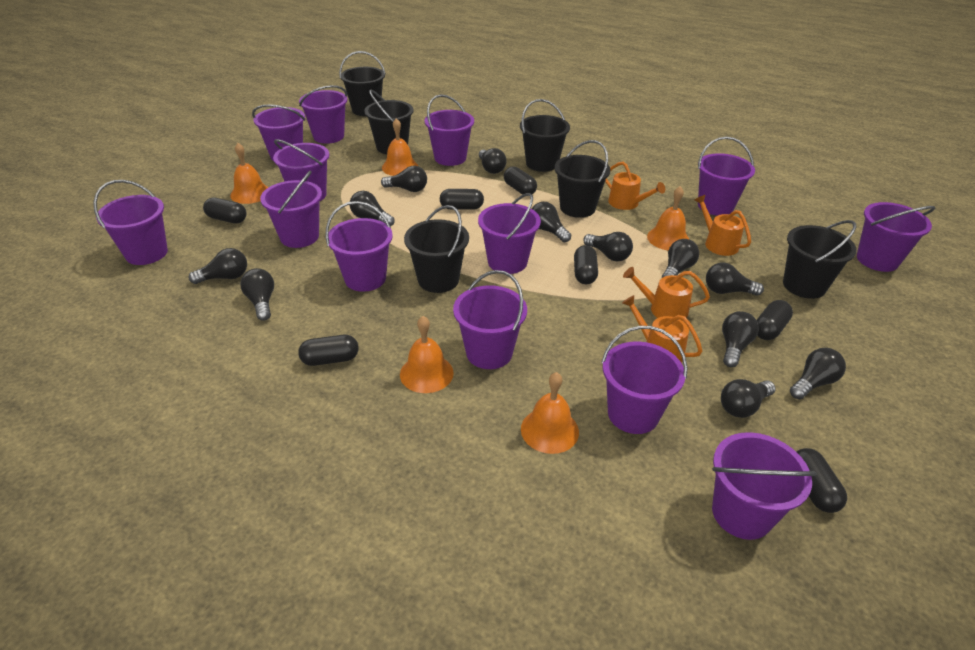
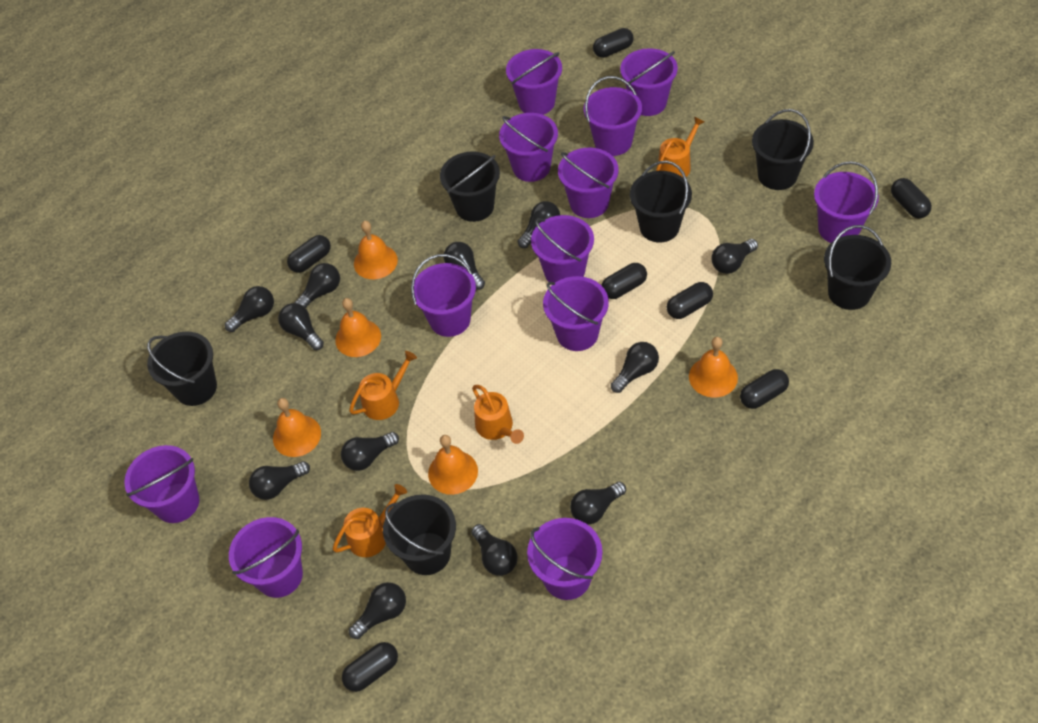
purple bucket: 13 -> 12

